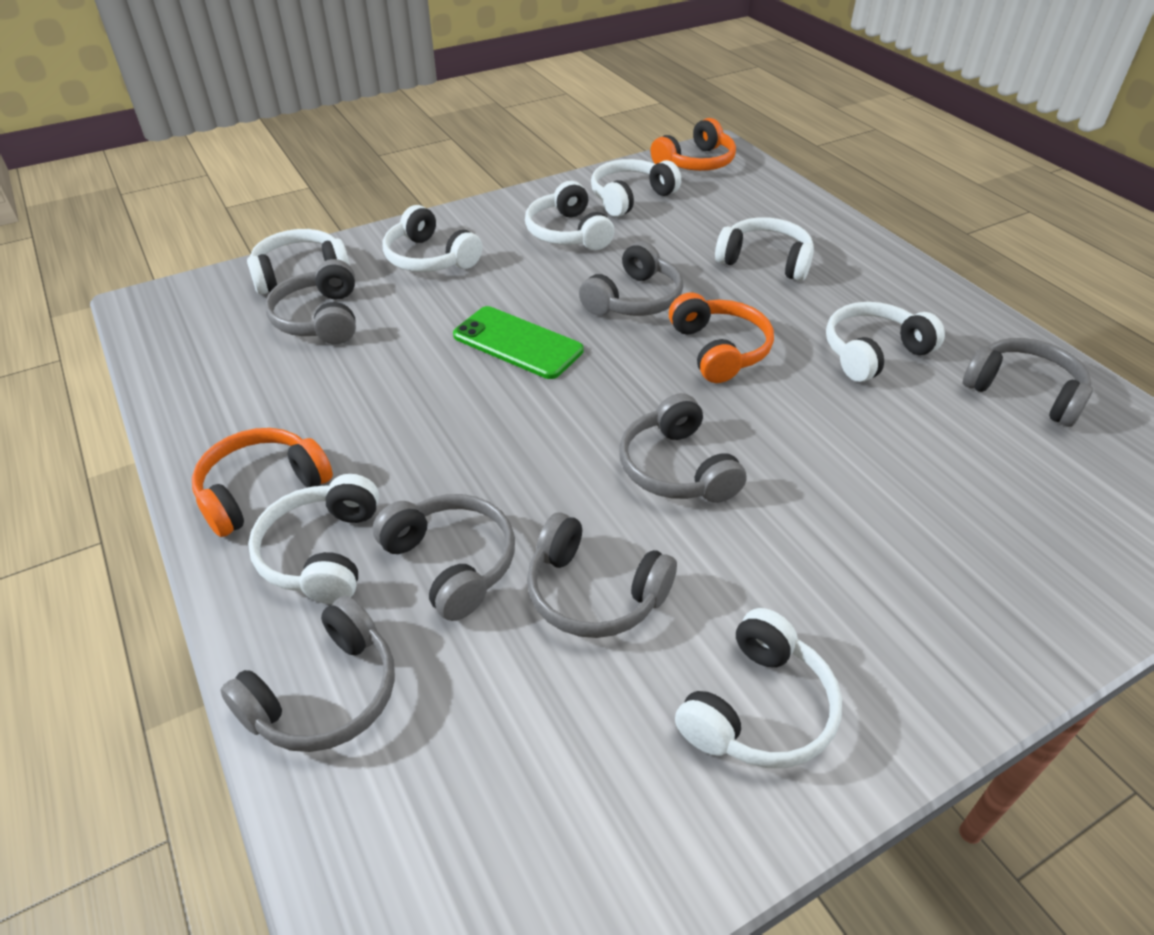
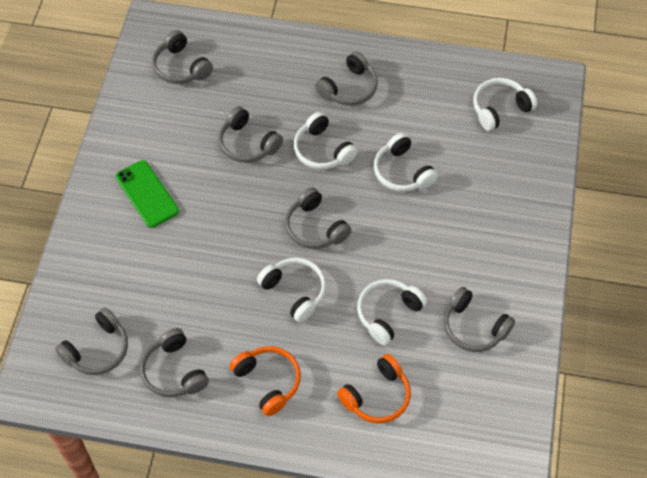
orange headphones: 3 -> 2
white headphones: 8 -> 5

